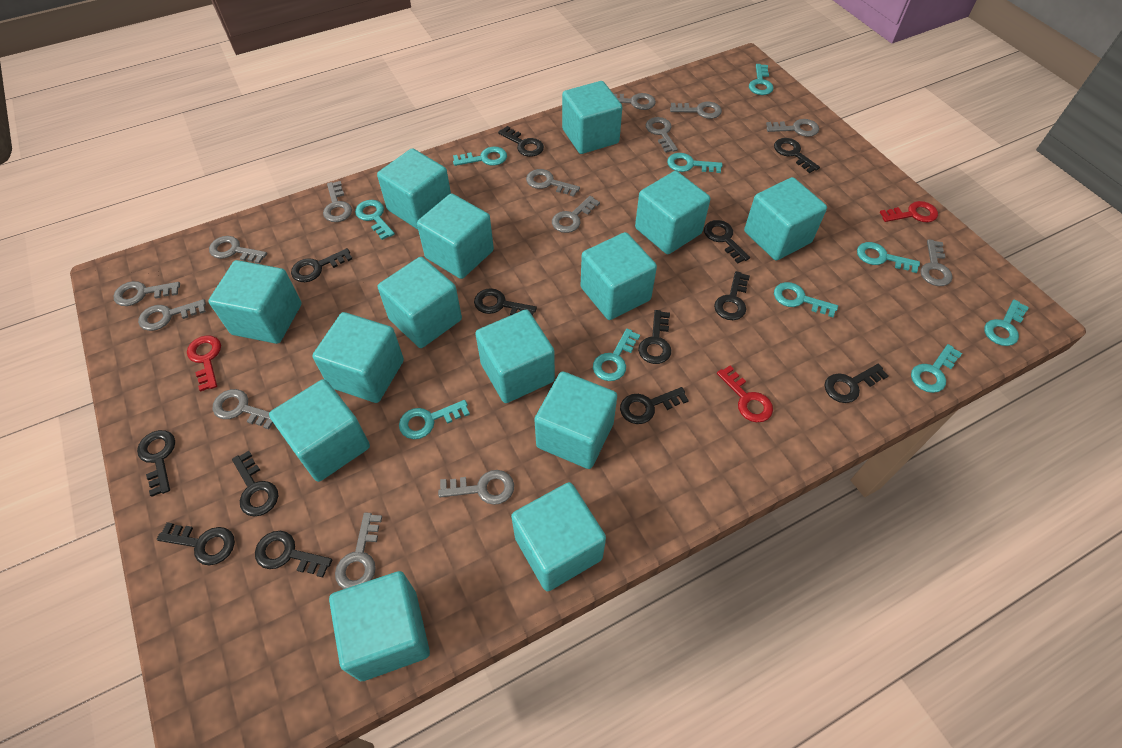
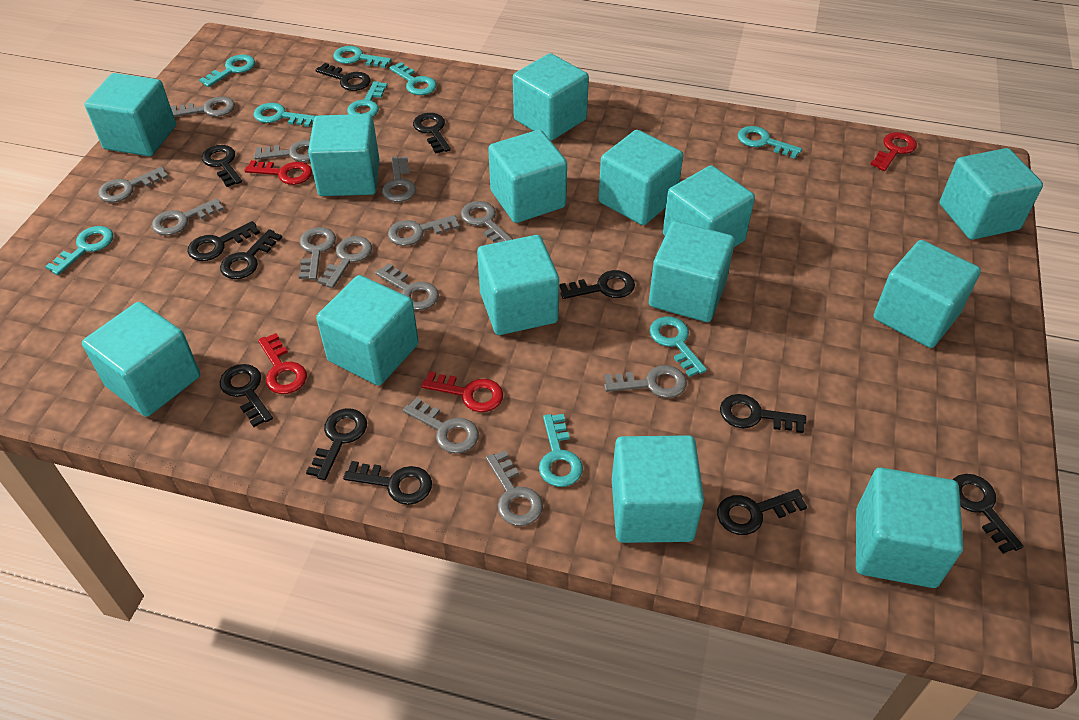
black key: 13 -> 12
grey key: 14 -> 13
red key: 3 -> 4
turquoise key: 10 -> 9

